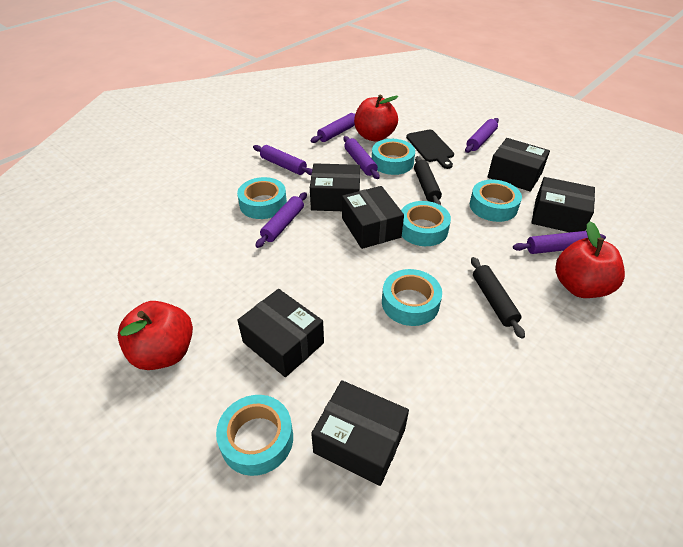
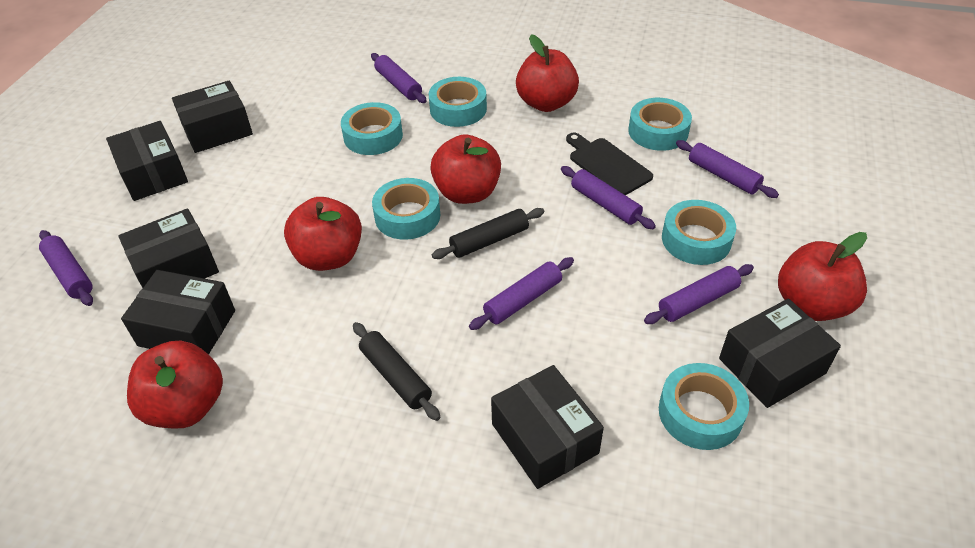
red apple: 3 -> 5

